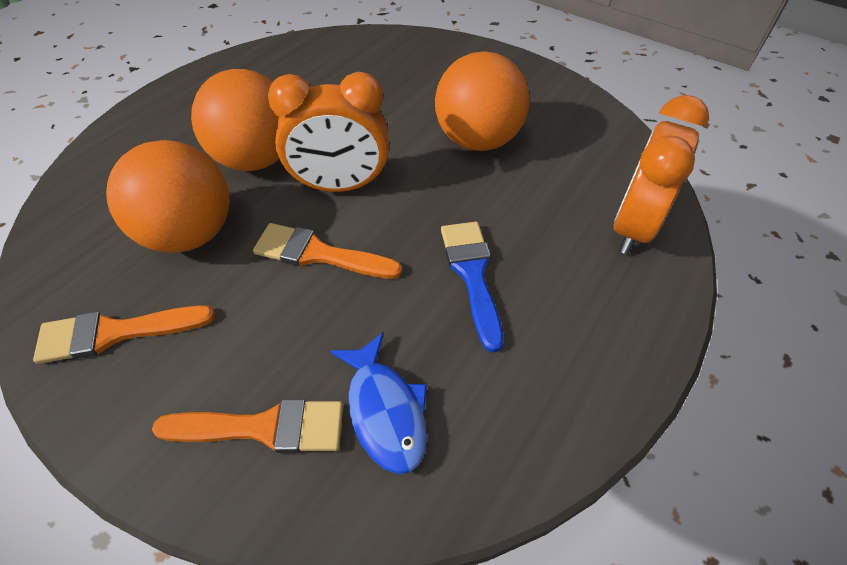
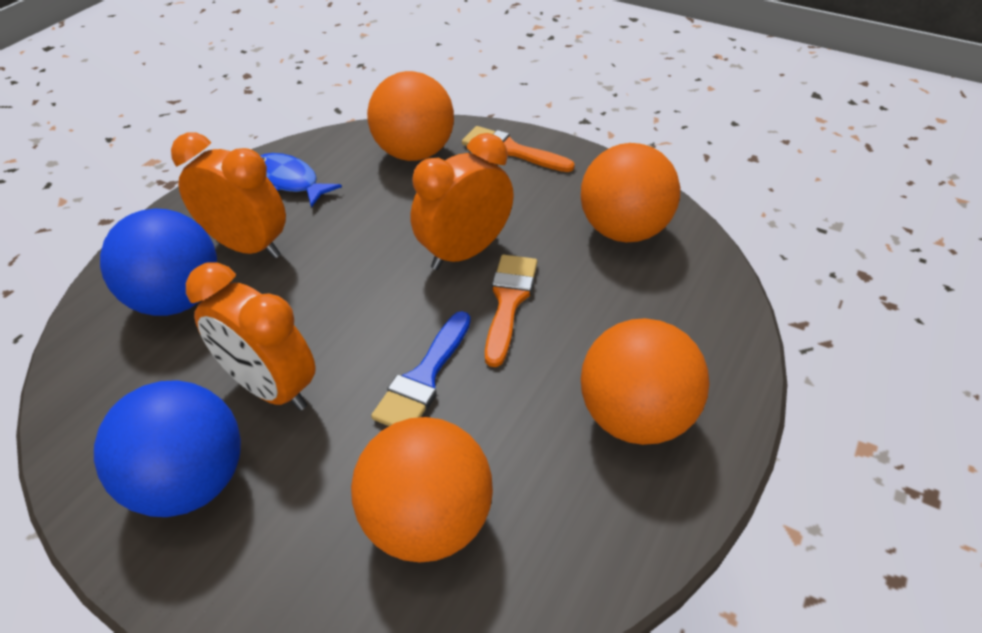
blue ball: 0 -> 2
orange ball: 3 -> 4
orange brush: 3 -> 2
orange clock: 2 -> 3

